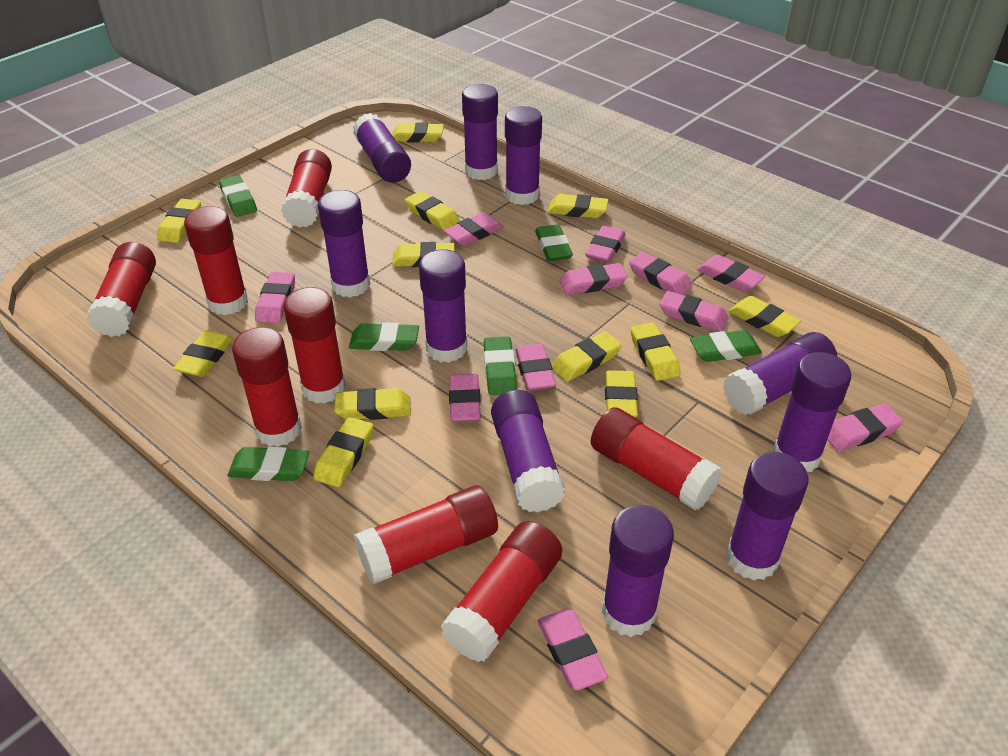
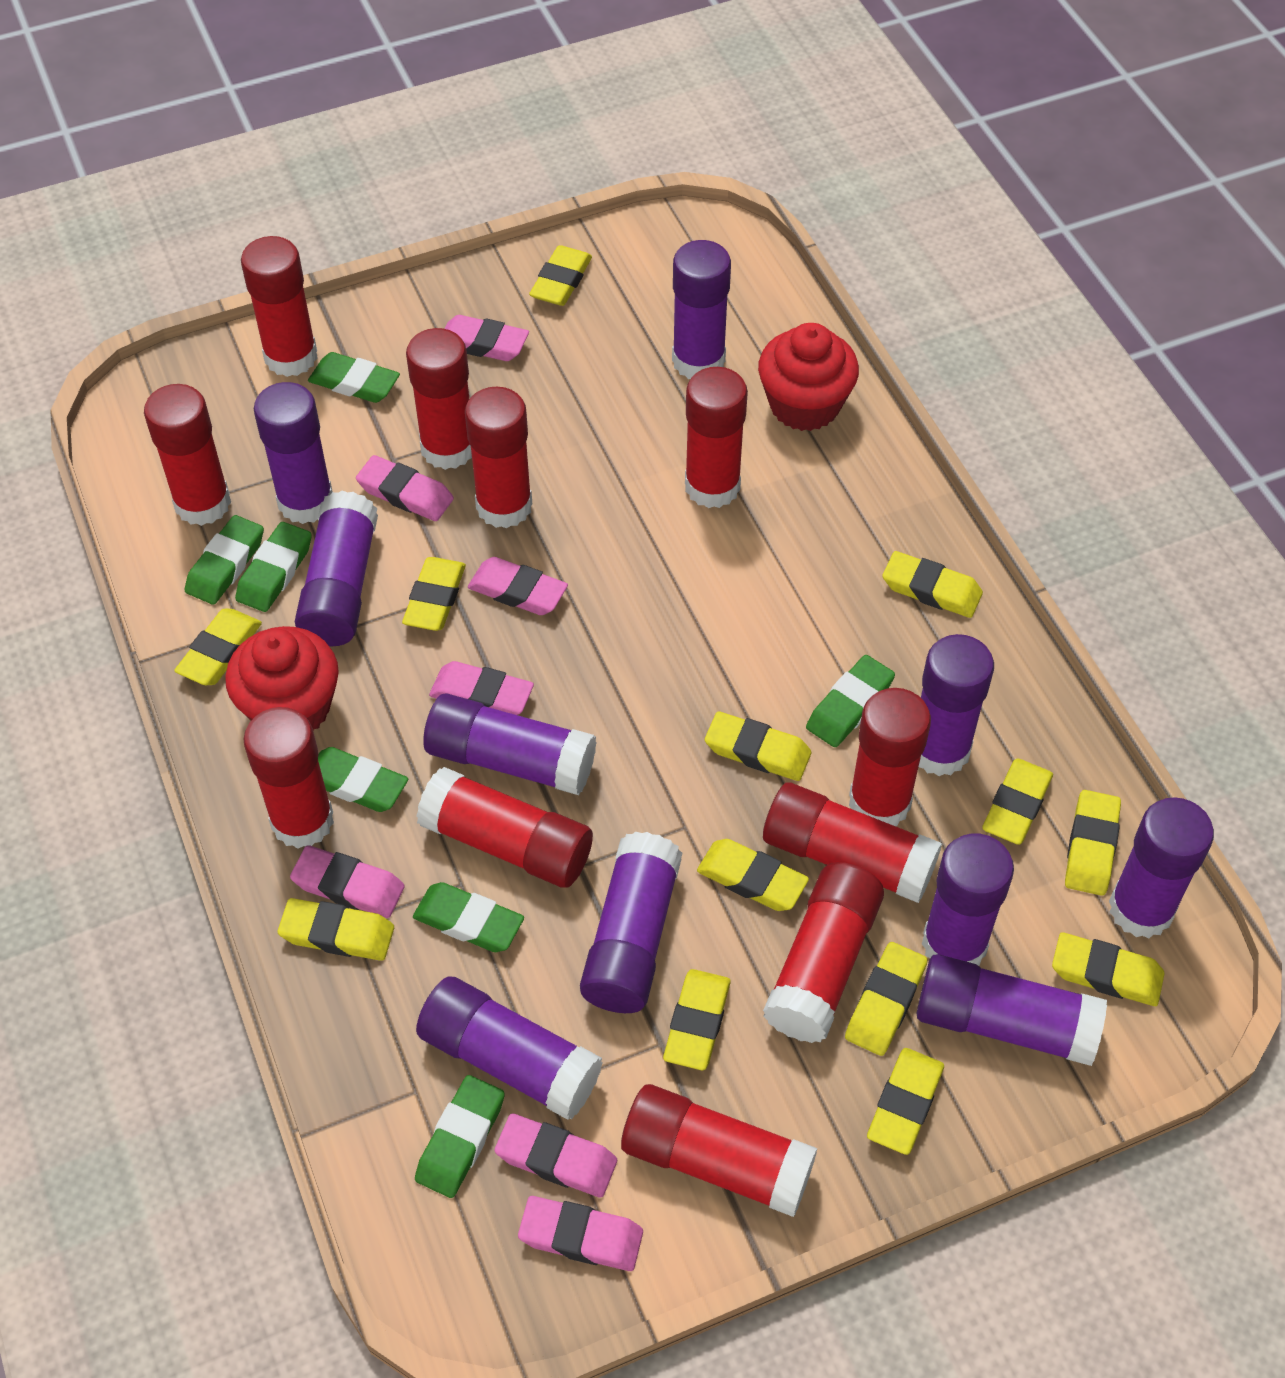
green eraser: 6 -> 7
pink eraser: 11 -> 7
red cupcake: 0 -> 2
red glue stick: 8 -> 11
yellow eraser: 12 -> 13

